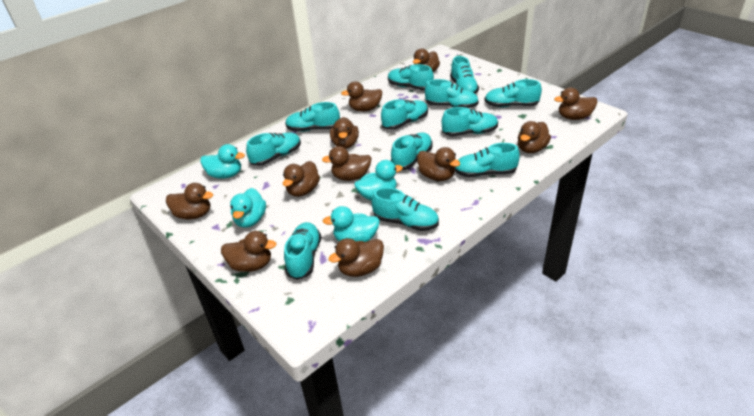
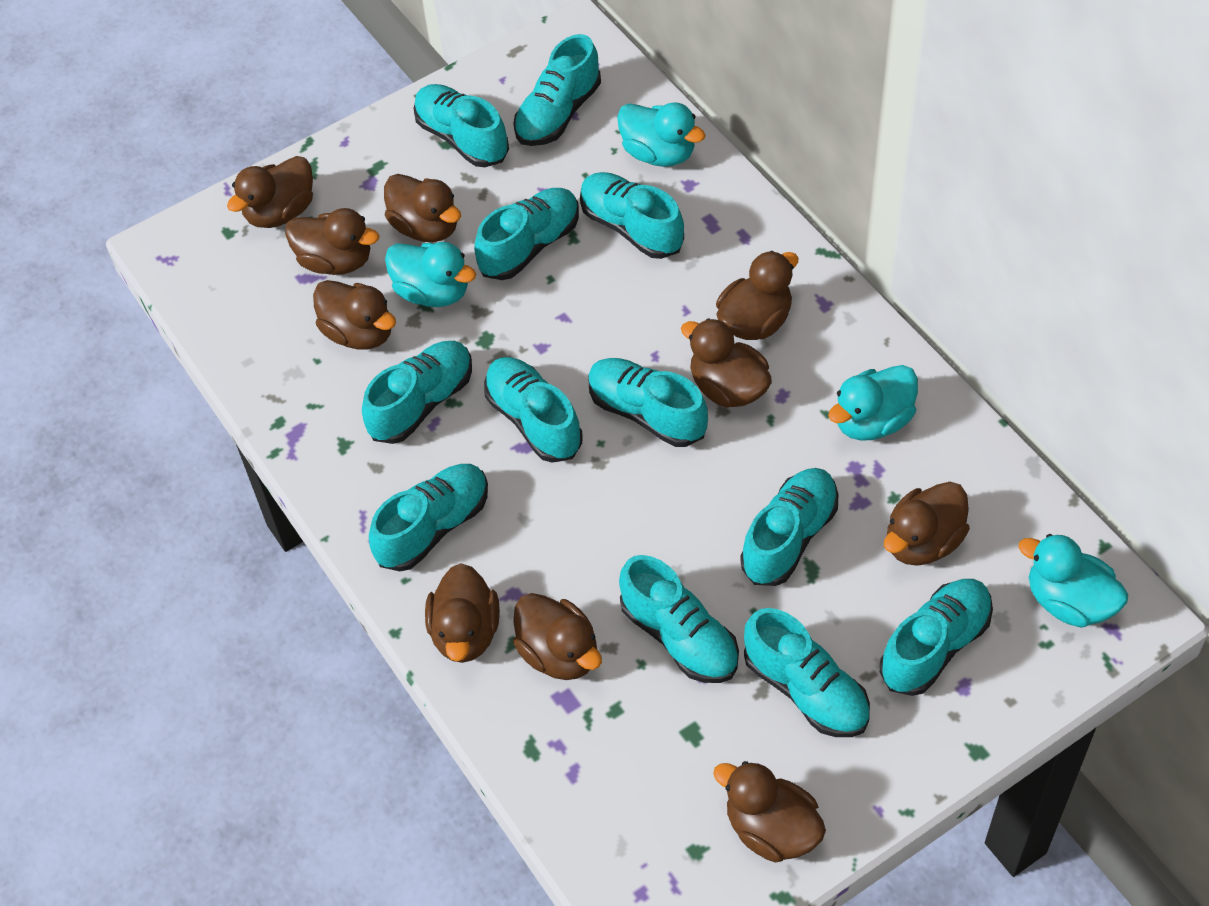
brown duck: 11 -> 10

